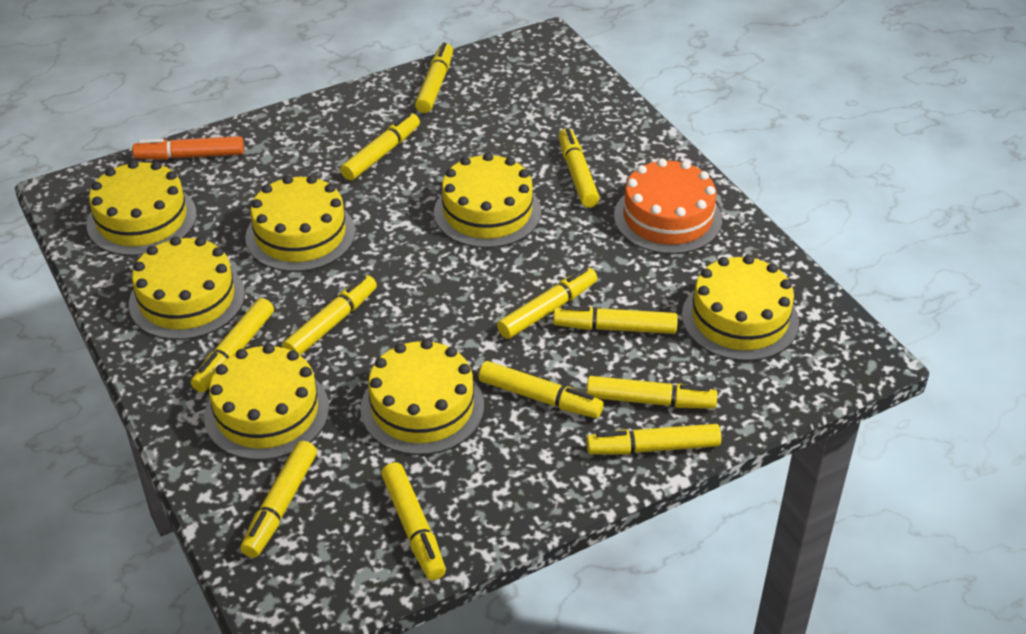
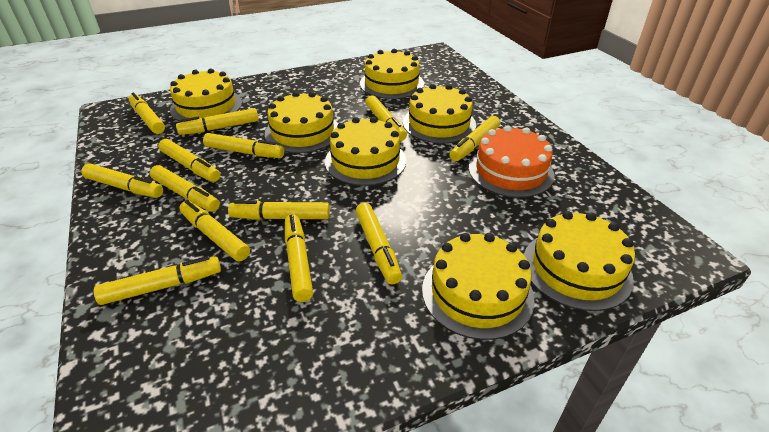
orange marker: 1 -> 0
yellow marker: 12 -> 13

